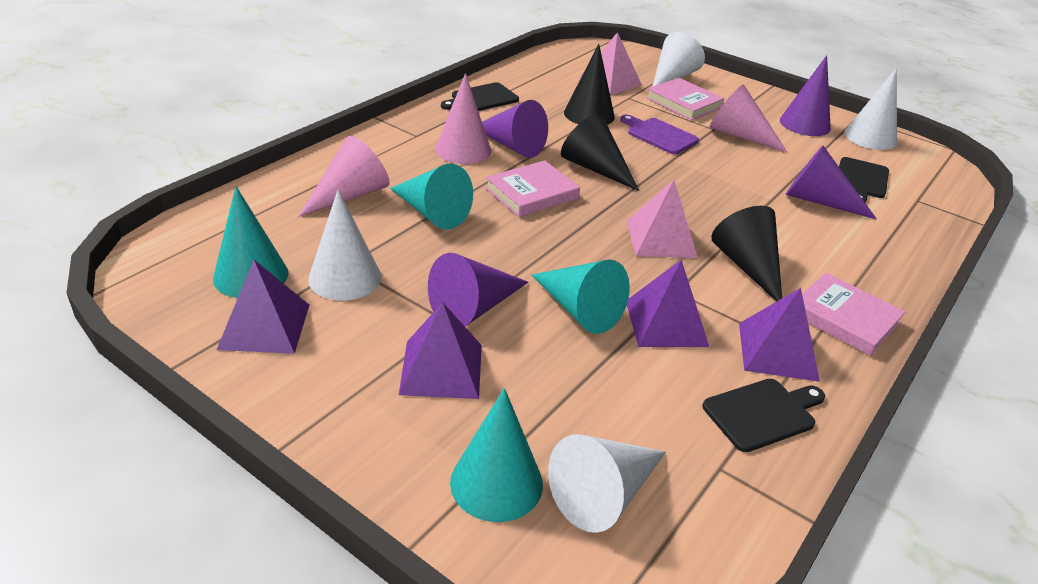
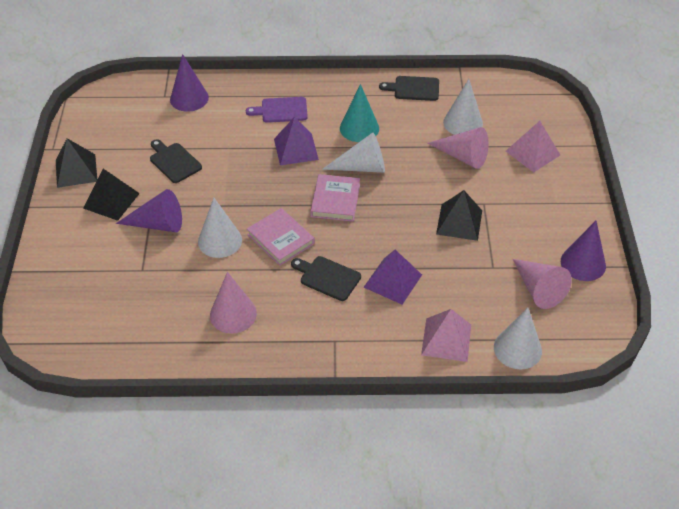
black cone: 3 -> 0
black pyramid: 0 -> 3
pink book: 3 -> 2
purple cone: 4 -> 3
purple pyramid: 4 -> 2
turquoise cone: 4 -> 1

